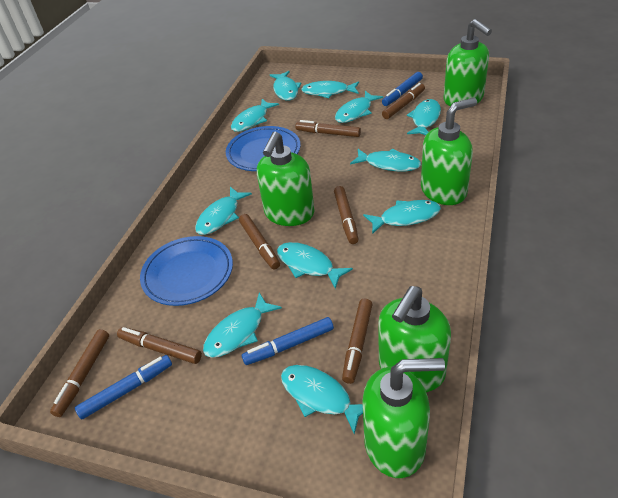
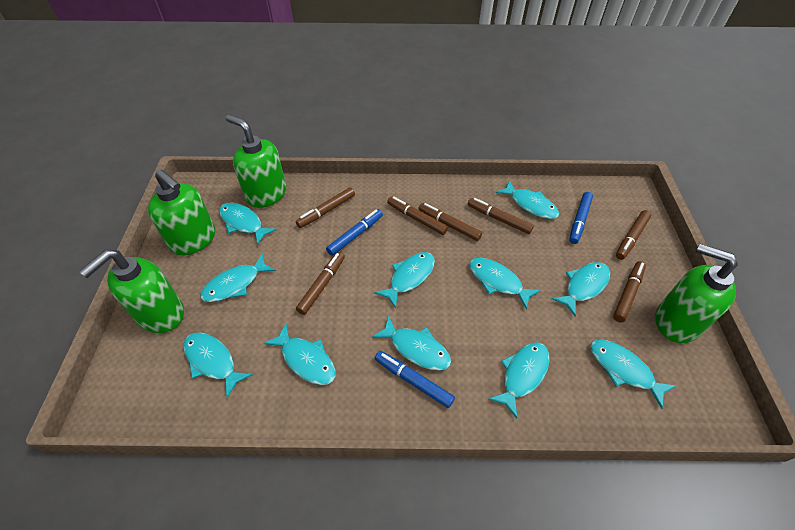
blue plate: 2 -> 0
green soap dispenser: 5 -> 4

